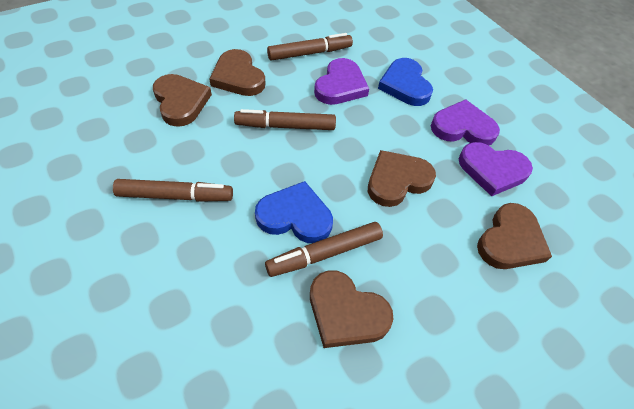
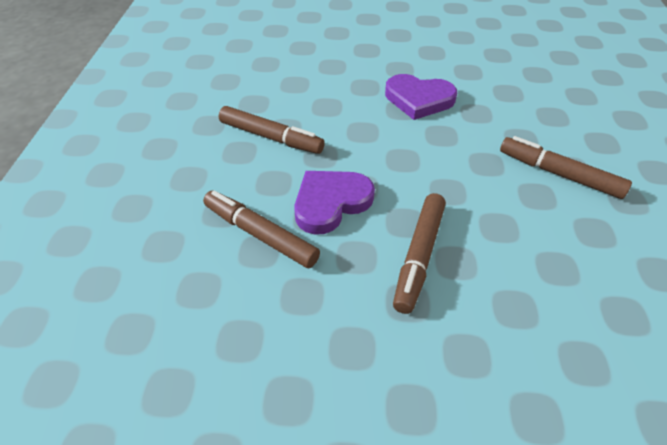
blue heart: 2 -> 0
brown heart: 5 -> 0
purple heart: 3 -> 2

